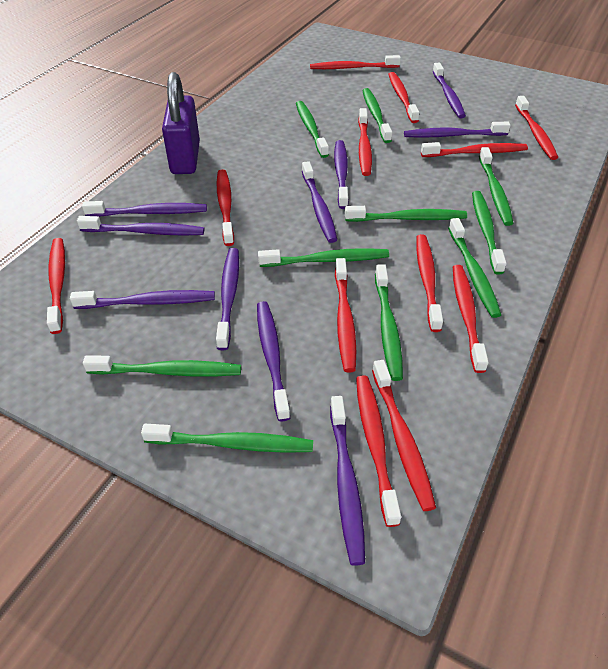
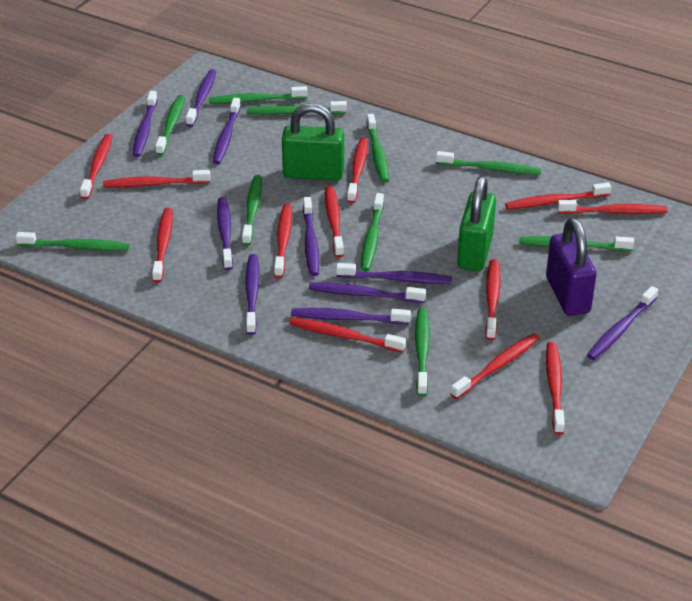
green padlock: 0 -> 2

